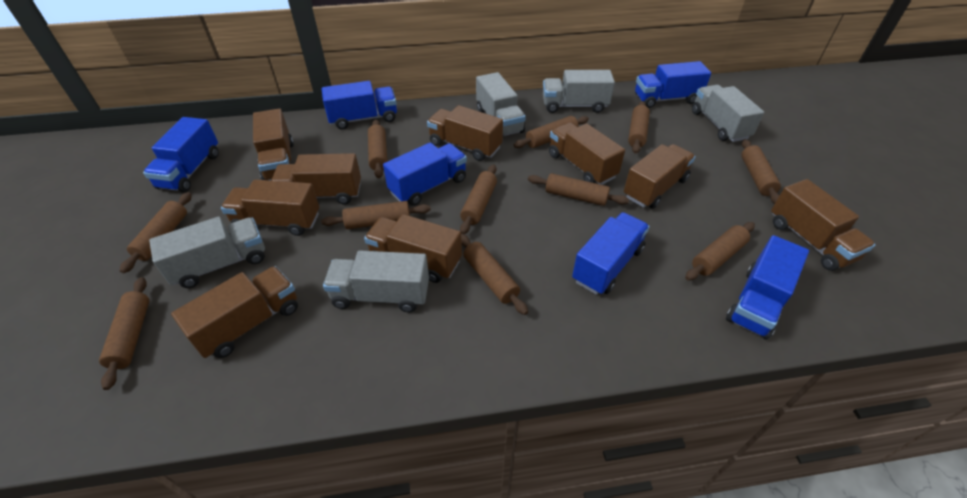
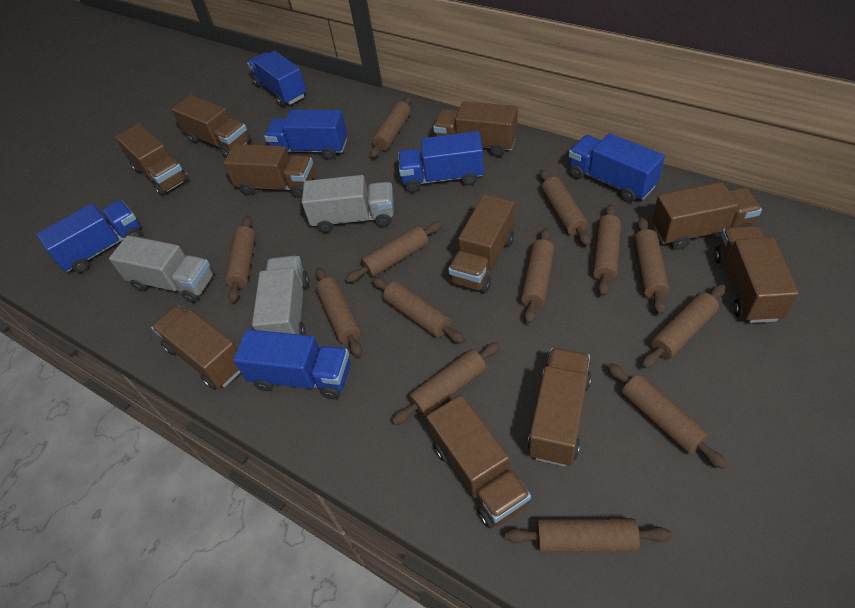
brown rolling pin: 11 -> 13
brown truck: 9 -> 10
grey truck: 5 -> 3

